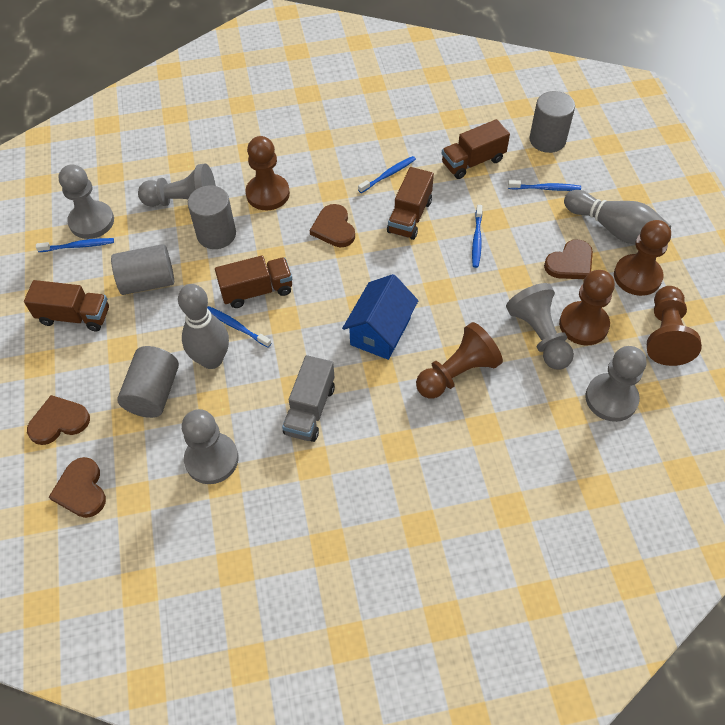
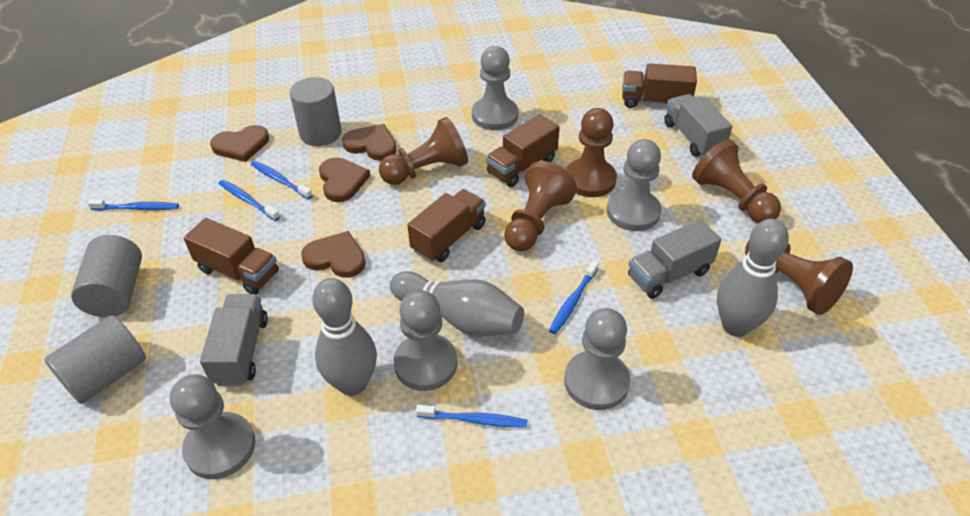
blue house: 1 -> 0
grey bowling pin: 2 -> 3
grey cylinder: 4 -> 3
grey truck: 1 -> 3

